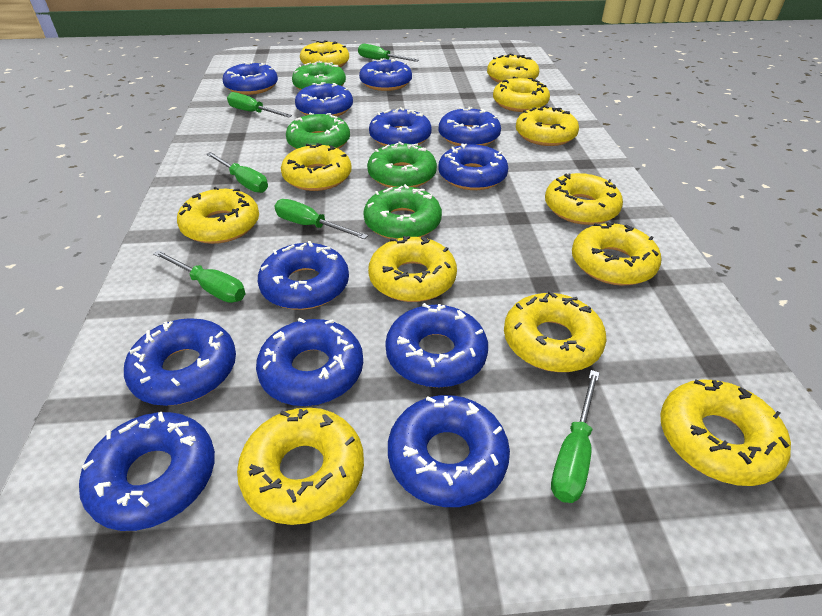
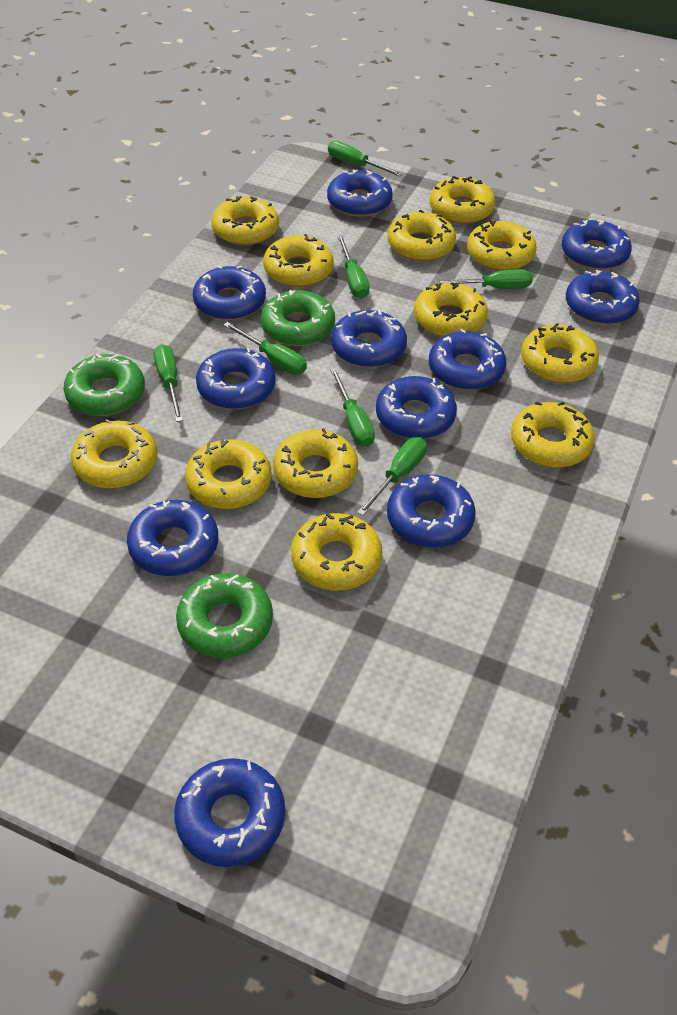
blue donut: 12 -> 11
green donut: 4 -> 3
green screwdriver: 6 -> 7

